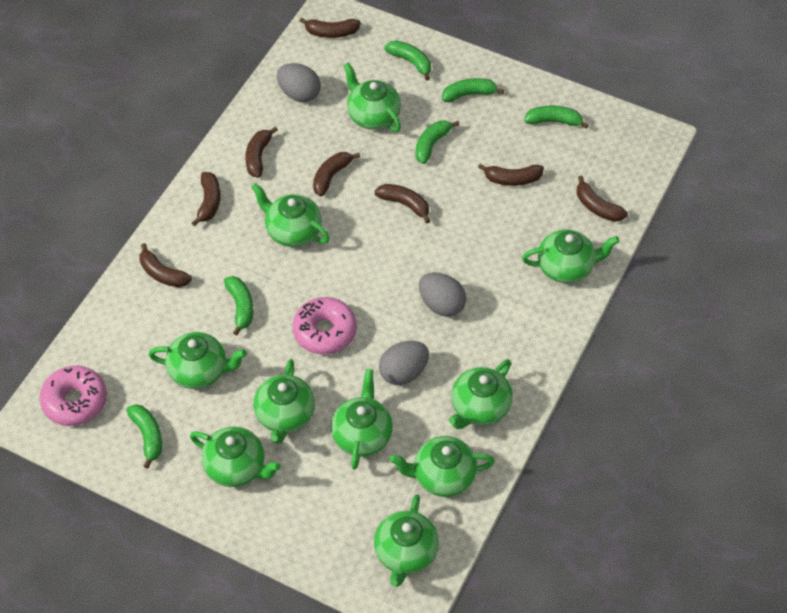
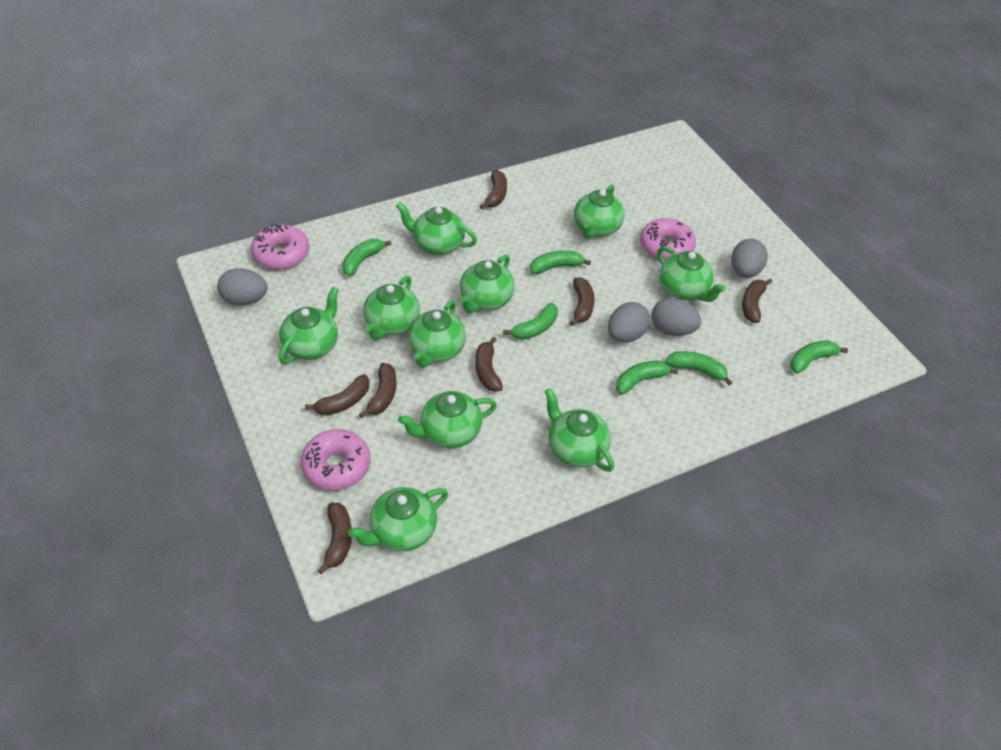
brown banana: 8 -> 7
grey egg: 3 -> 4
pink donut: 2 -> 3

